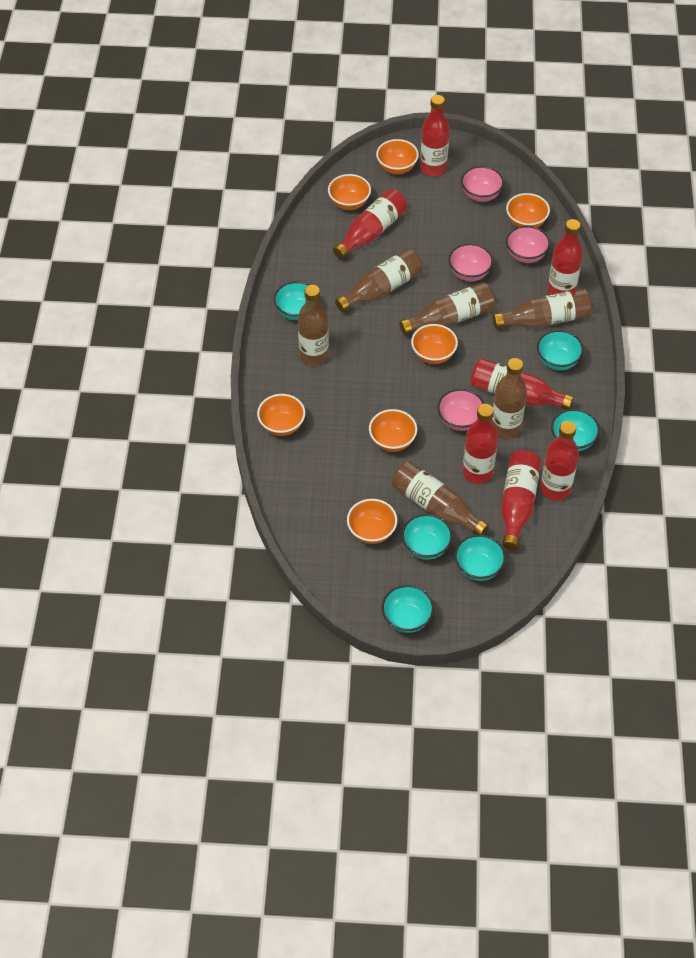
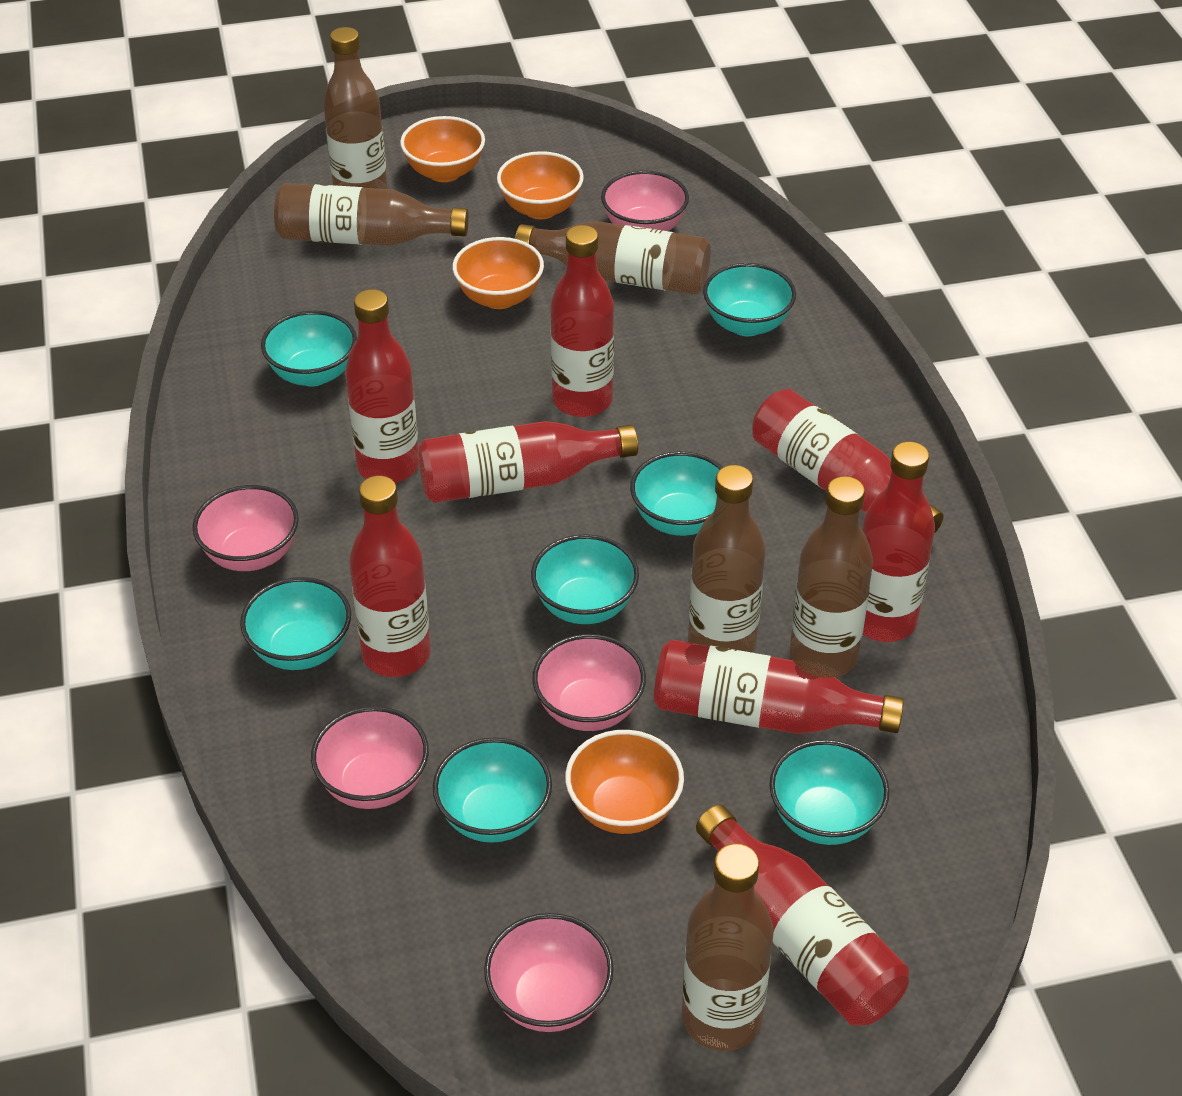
orange bowl: 7 -> 4
pink bowl: 4 -> 5
red bottle: 7 -> 8
turquoise bowl: 6 -> 7

